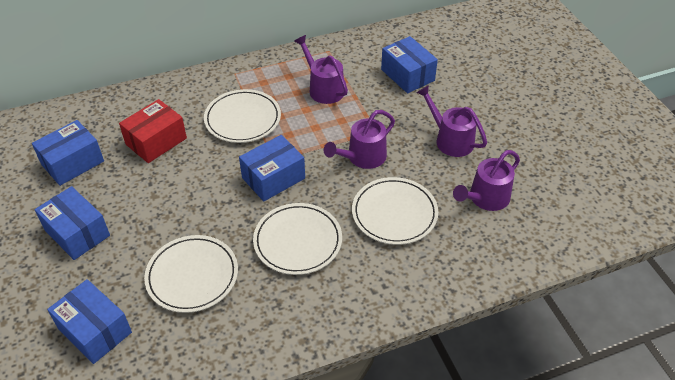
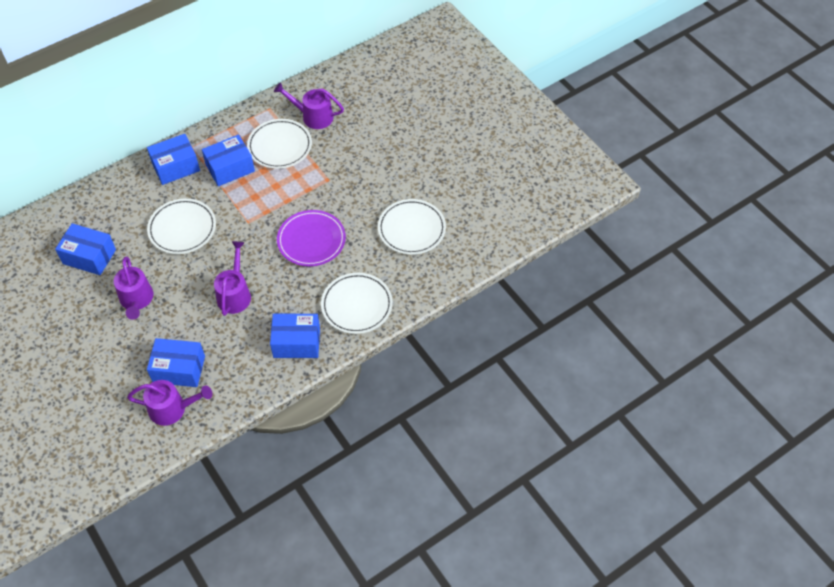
purple plate: 0 -> 1
red box: 1 -> 0

